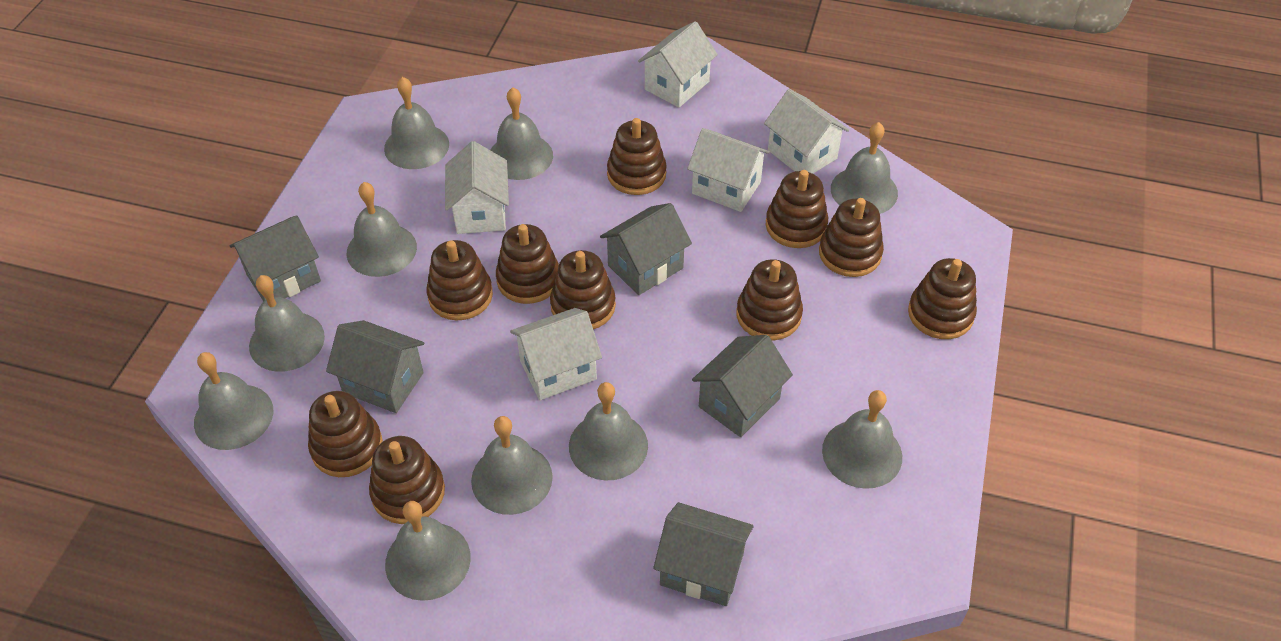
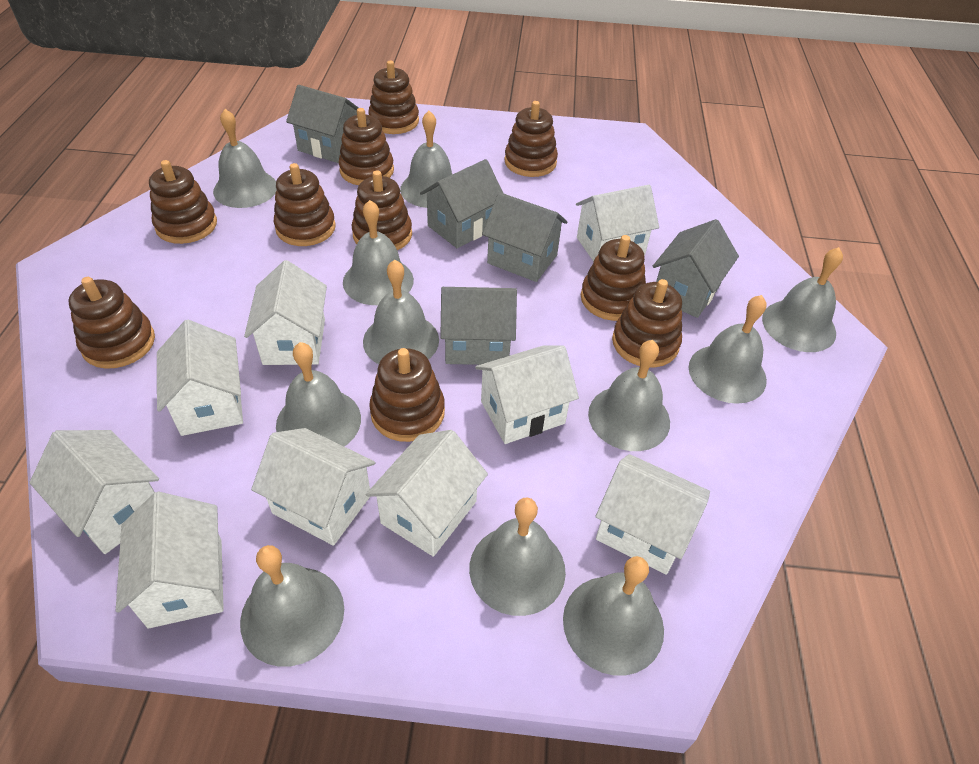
grey bell: 10 -> 11
white house: 5 -> 9

